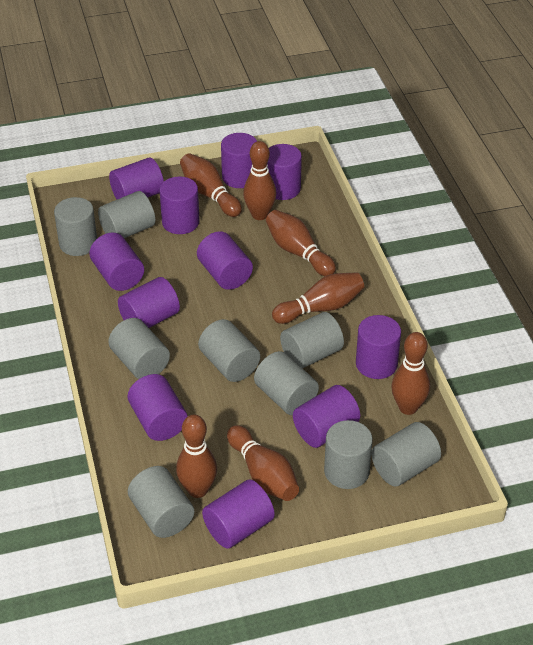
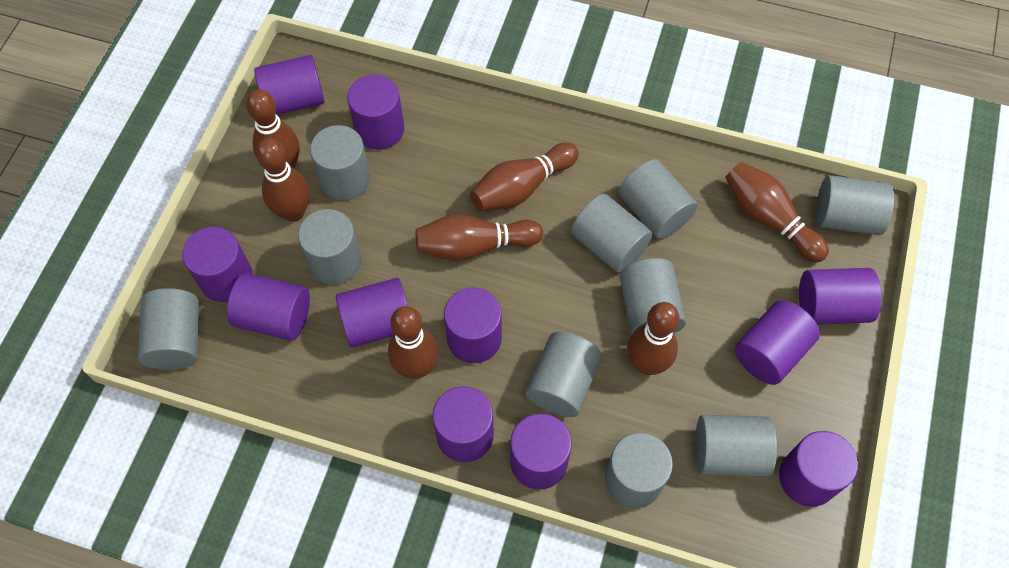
grey cylinder: 9 -> 10

